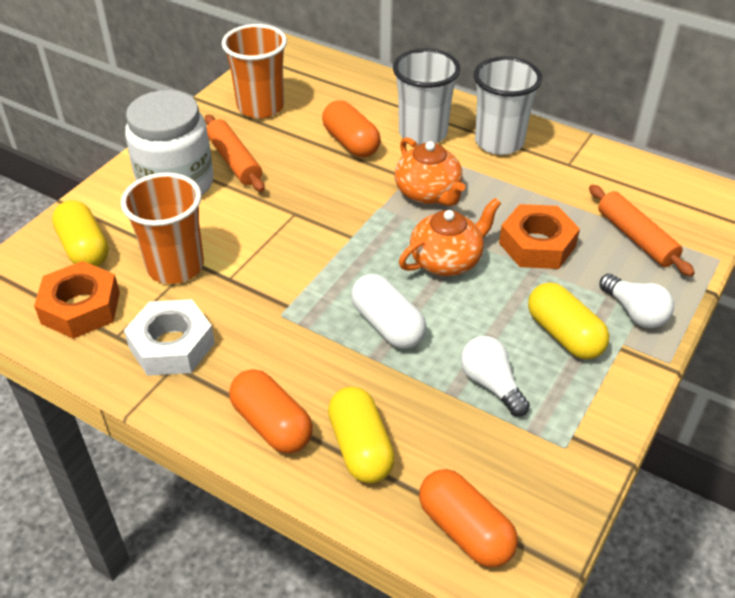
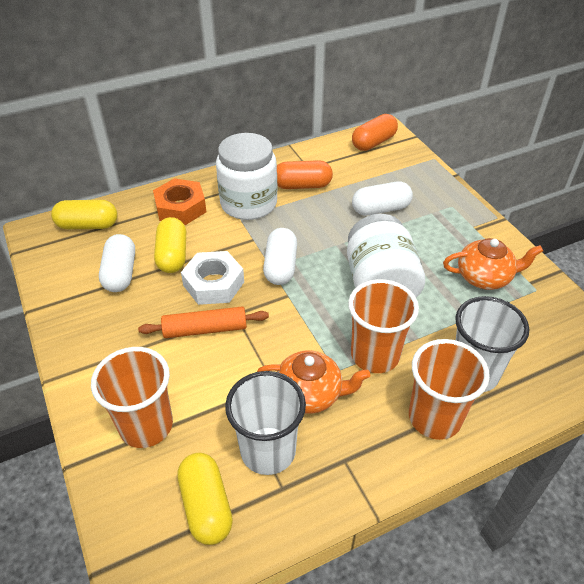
orange capsule: 3 -> 2
orange cup: 2 -> 3
orange nut: 2 -> 1
orange rolling pin: 2 -> 1
white capsule: 1 -> 3
white jar: 1 -> 2
white light bulb: 2 -> 0

